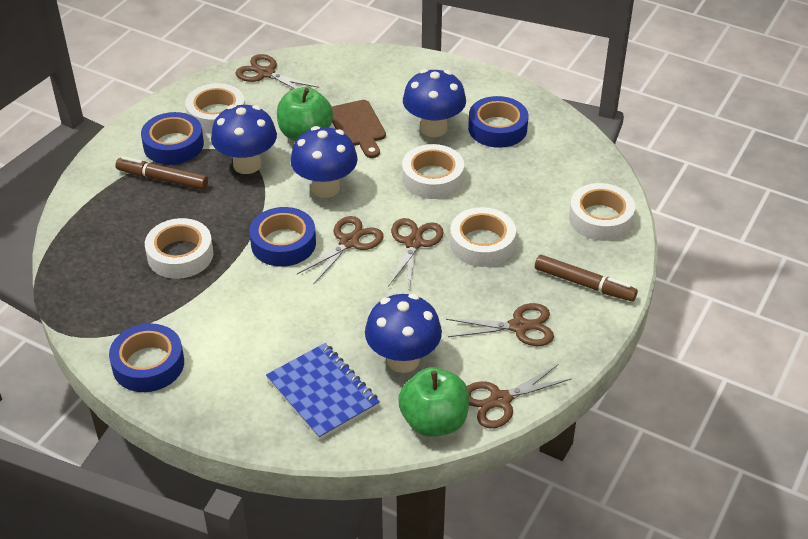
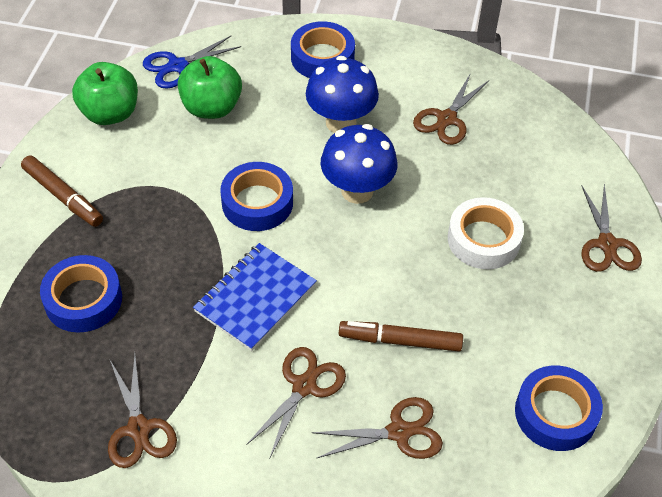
blue mushroom: 4 -> 2
blue scissors: 0 -> 1
brown cutting board: 1 -> 0
white tape: 5 -> 1

